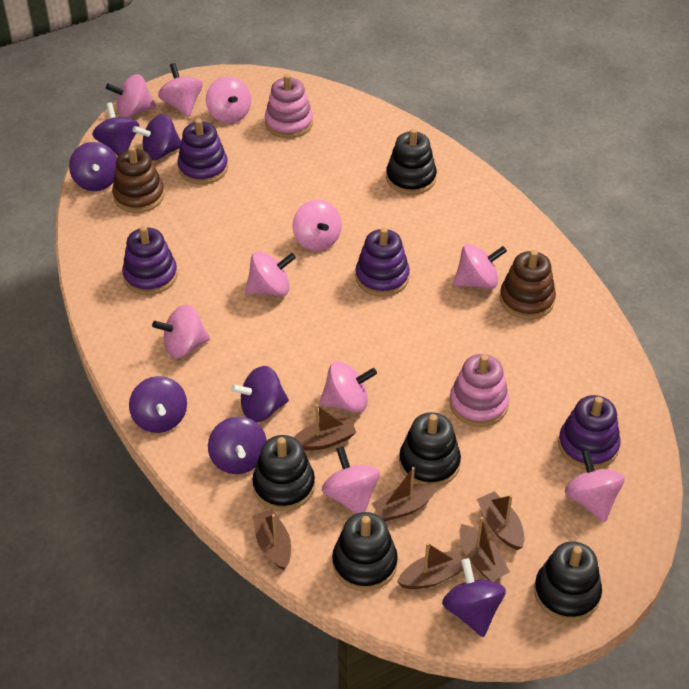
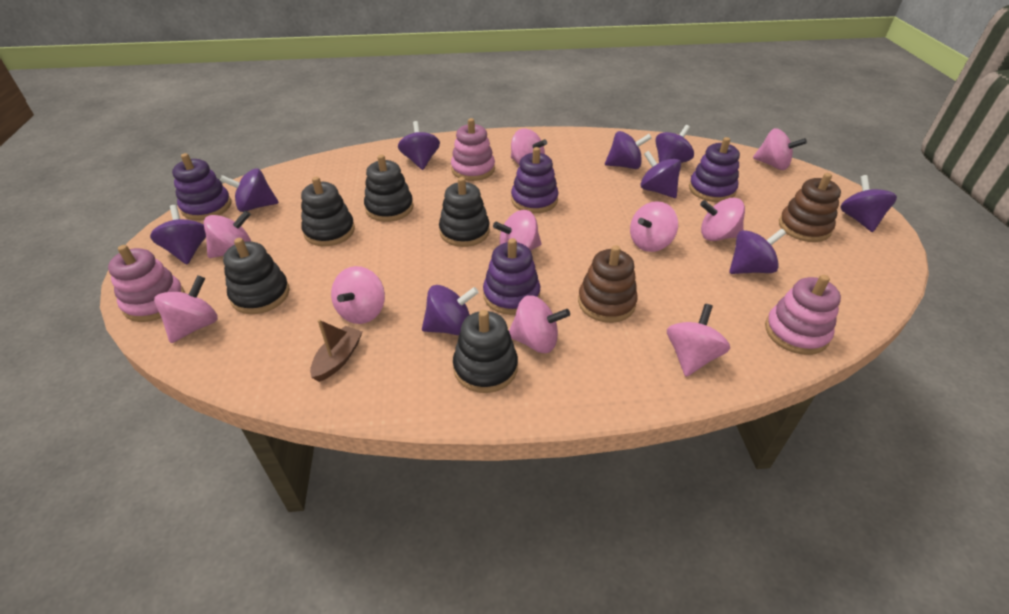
brown boat: 6 -> 1
pink stacking toy: 2 -> 3
purple spinning top: 7 -> 9

